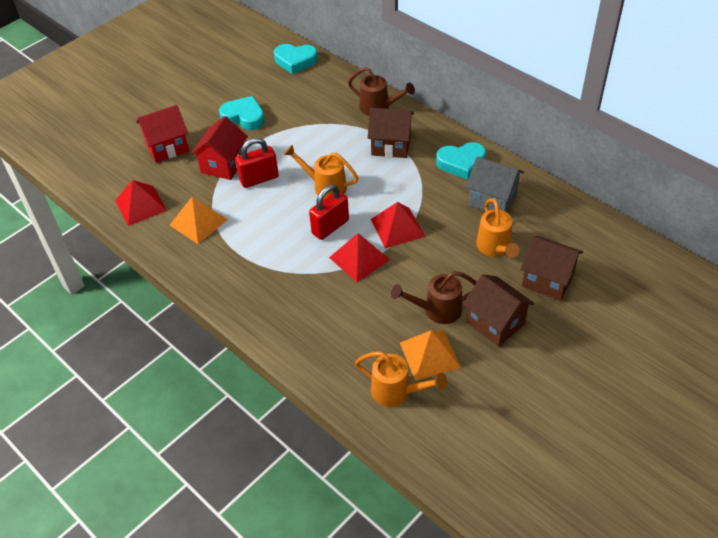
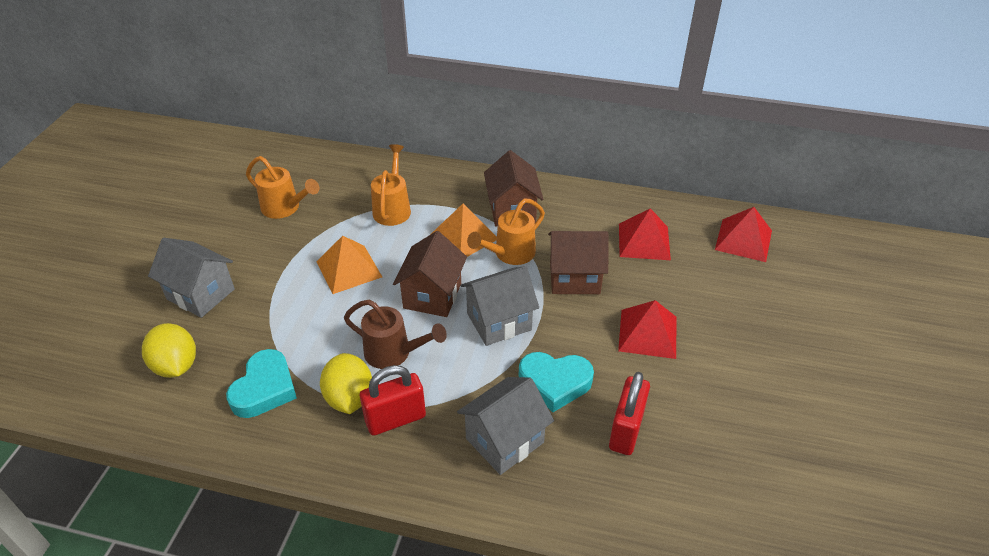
brown watering can: 2 -> 1
grey house: 1 -> 3
red house: 2 -> 0
turquoise heart: 3 -> 2
yellow lemon: 0 -> 2

